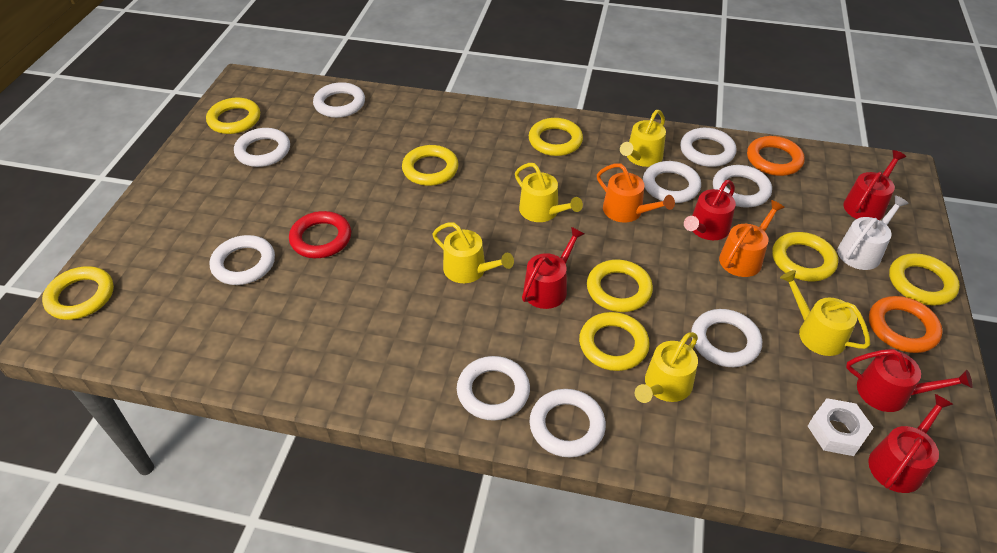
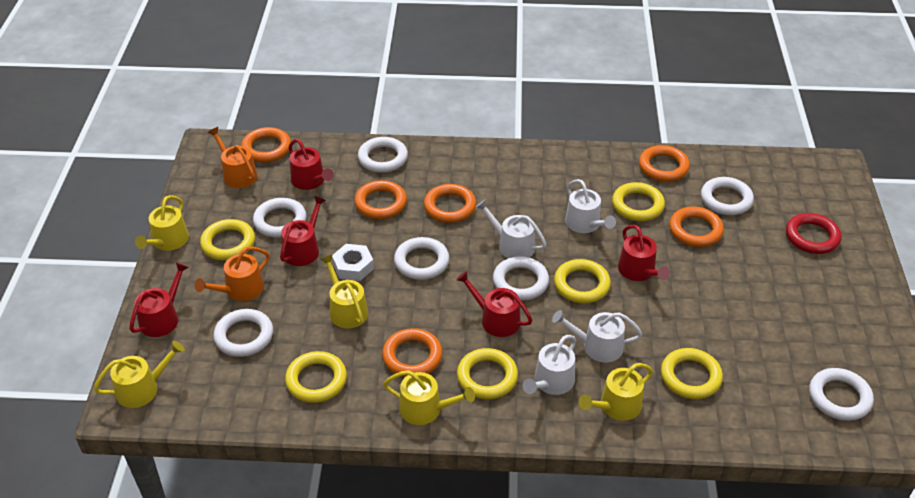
orange ring: 2 -> 6
white ring: 9 -> 7
white watering can: 1 -> 4
yellow ring: 8 -> 6

